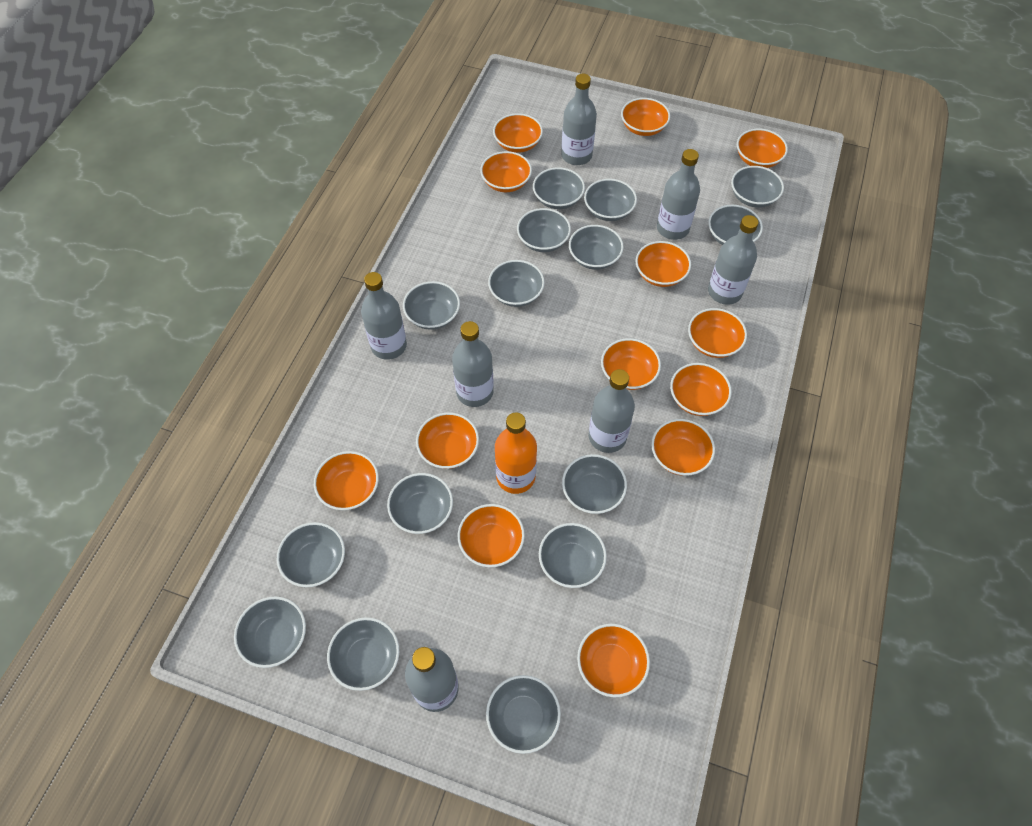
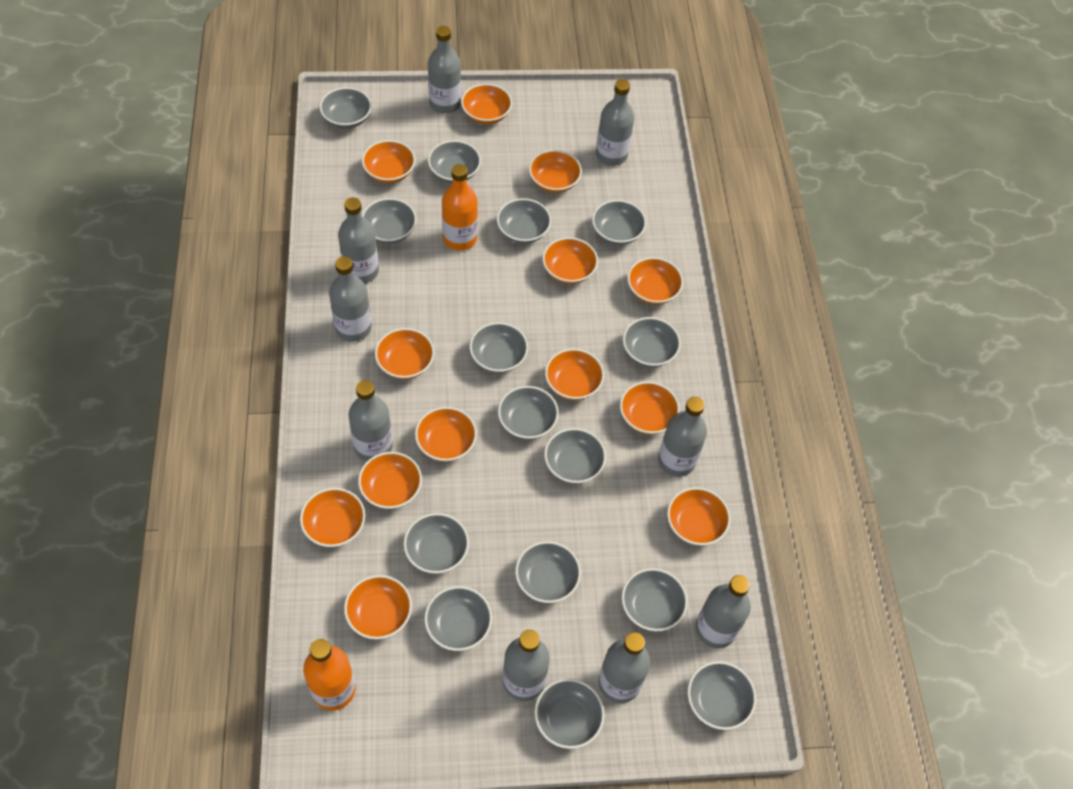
grey bottle: 7 -> 9
orange bottle: 1 -> 2

